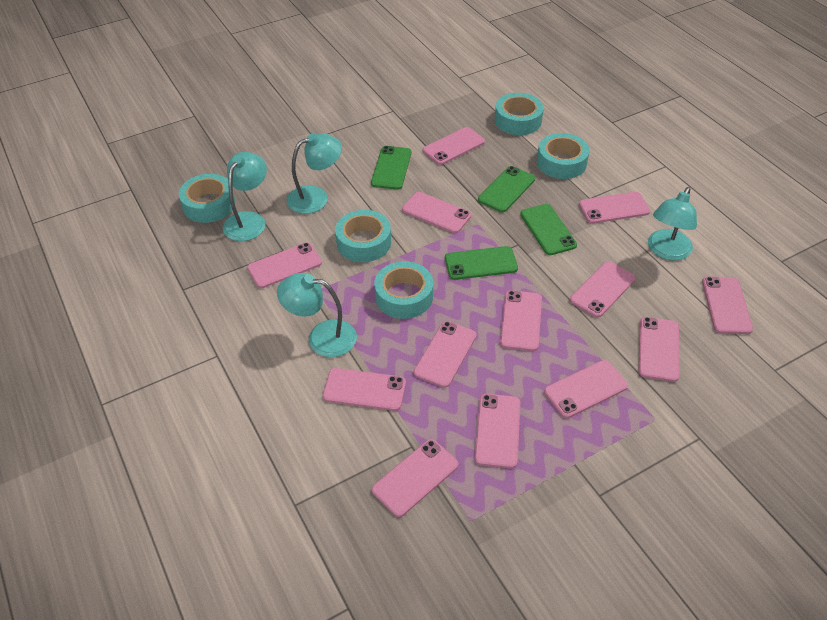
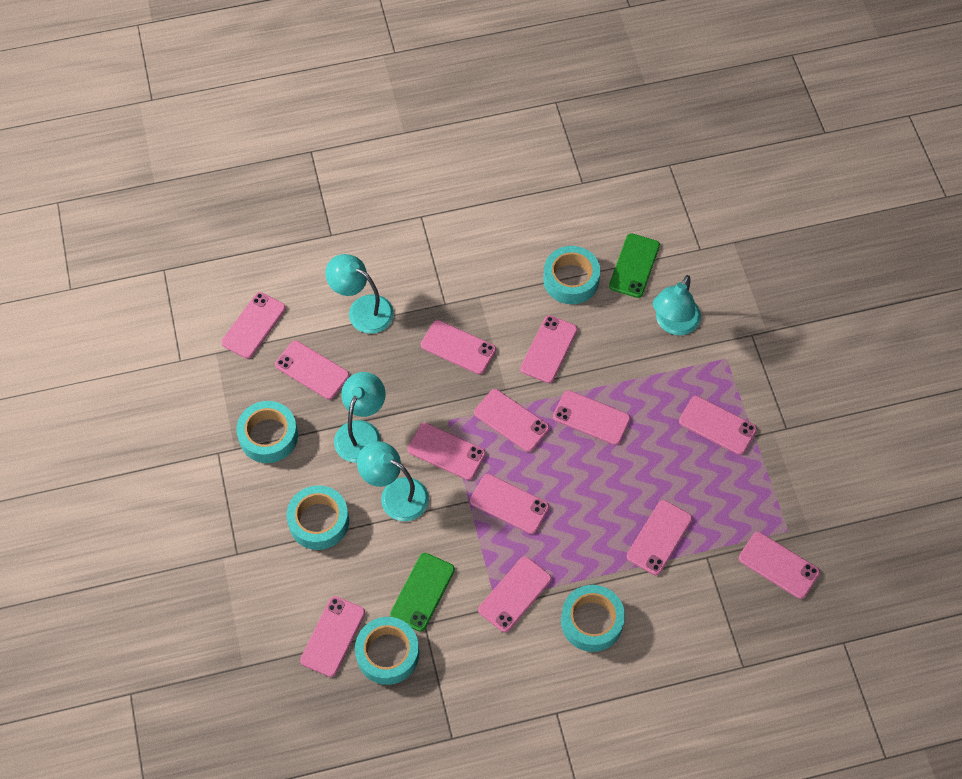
green phone: 4 -> 2

